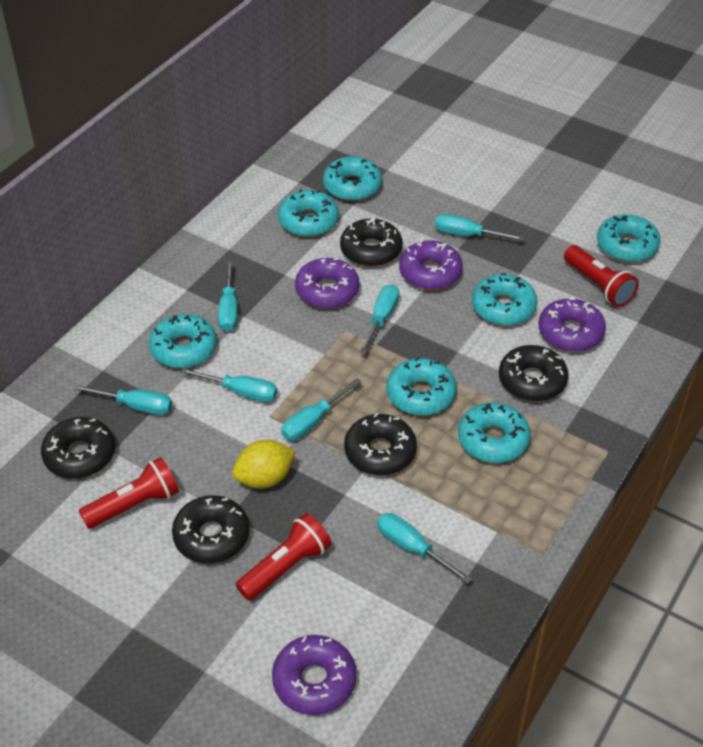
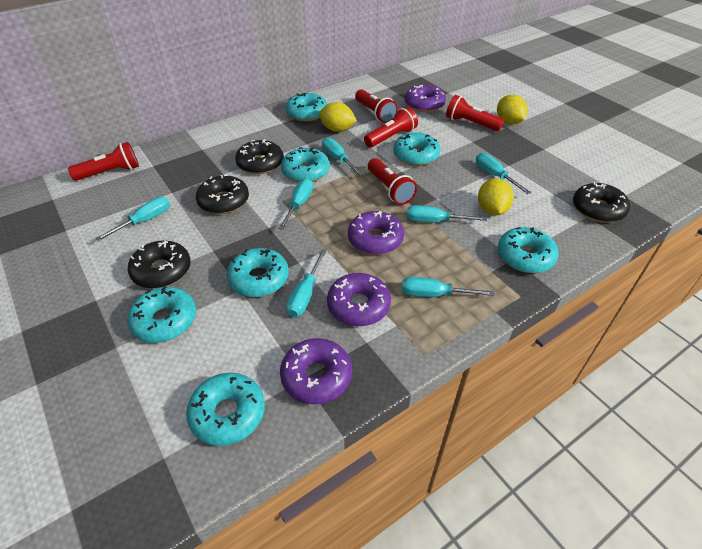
black donut: 5 -> 4
red flashlight: 3 -> 5
yellow lemon: 1 -> 3

